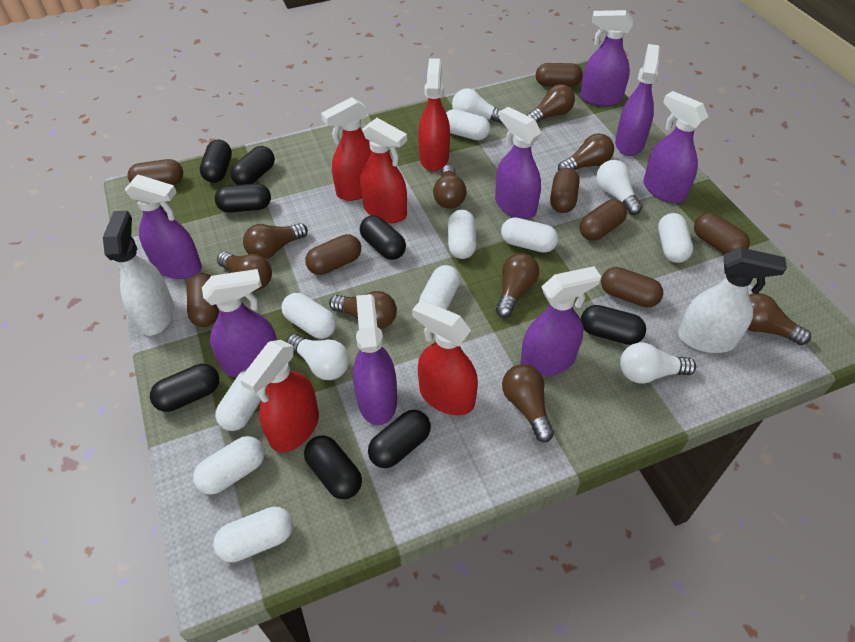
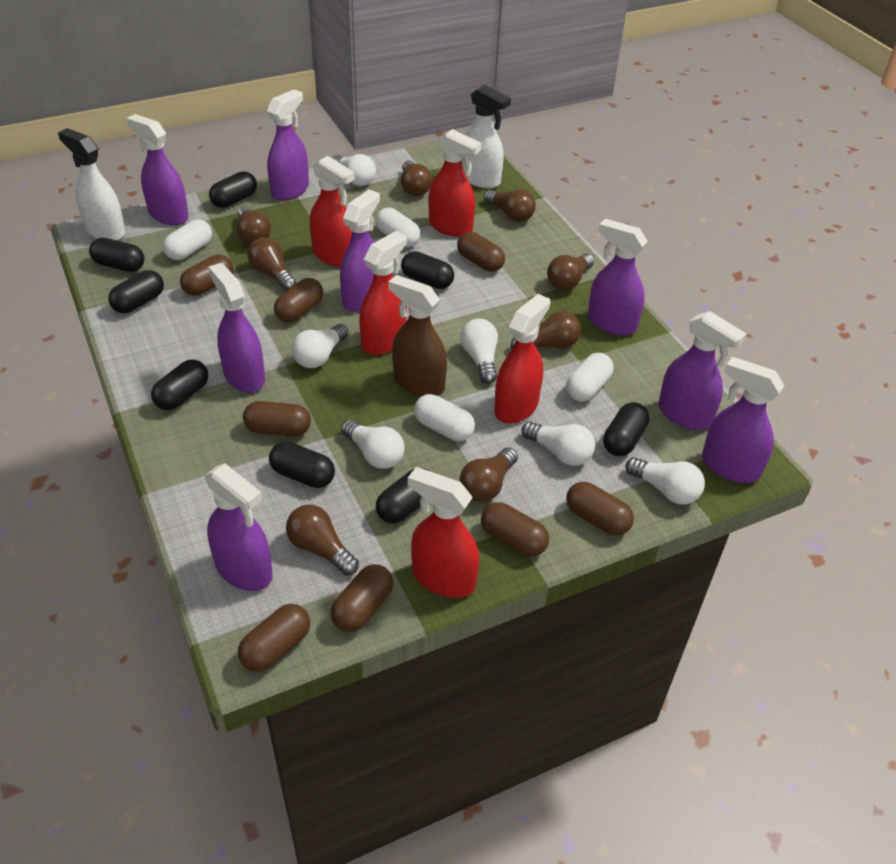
brown light bulb: 9 -> 8
brown spray bottle: 0 -> 1
white capsule: 9 -> 4
white light bulb: 4 -> 6

